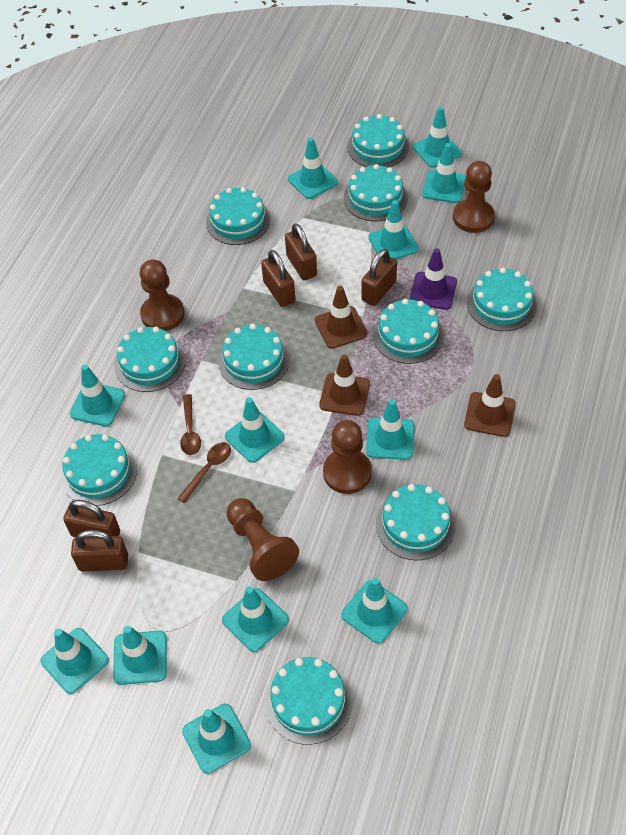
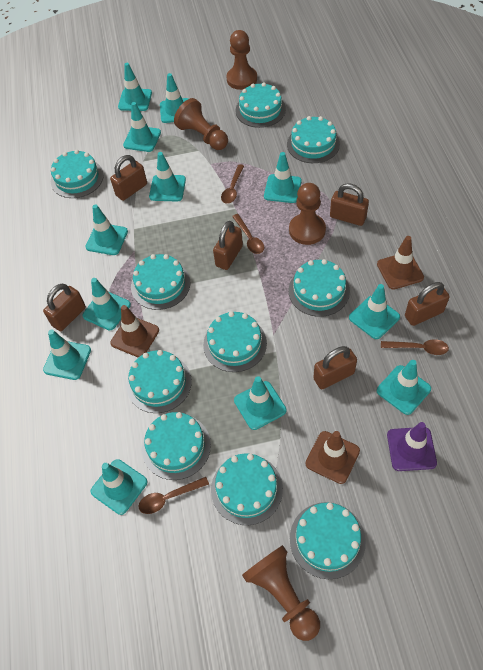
brown padlock: 5 -> 6
brown spoon: 2 -> 4

